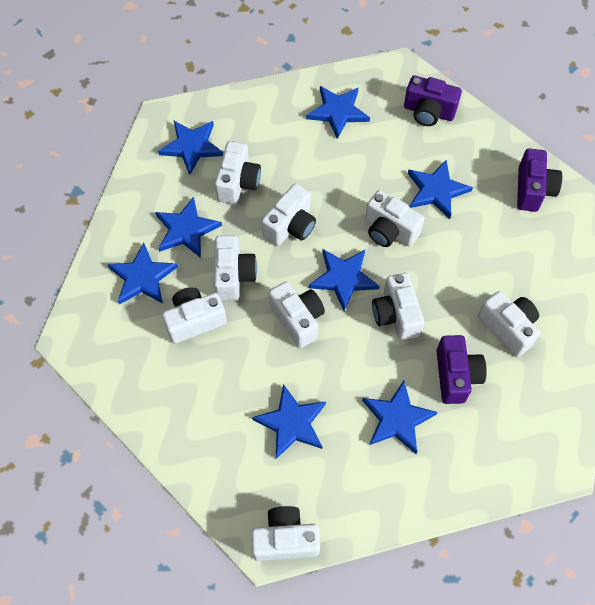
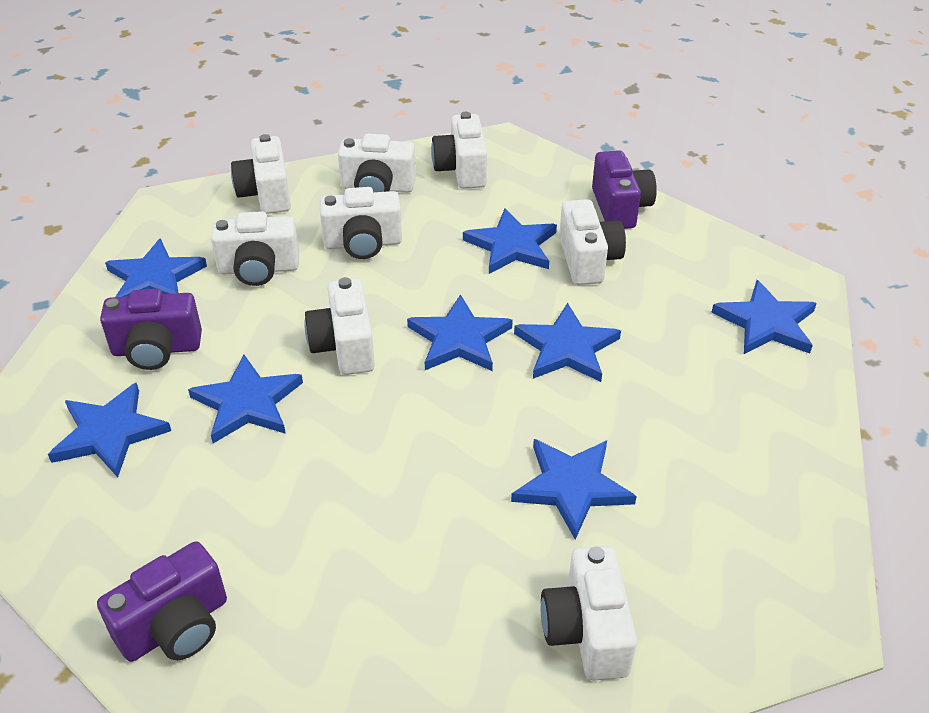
white camera: 9 -> 8

